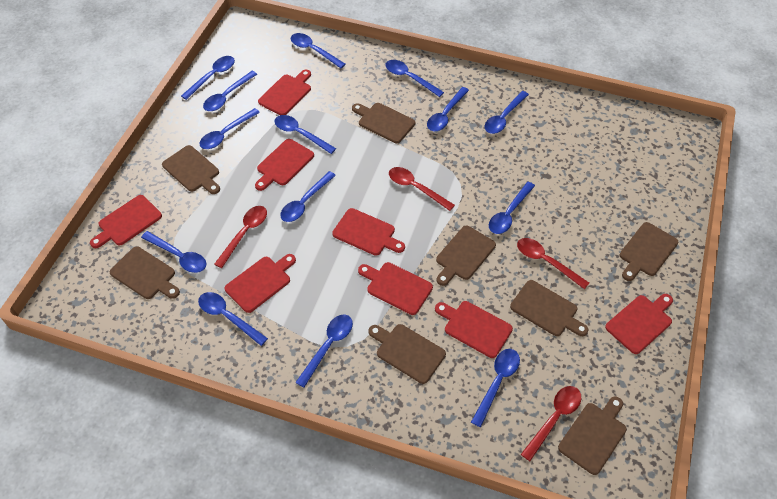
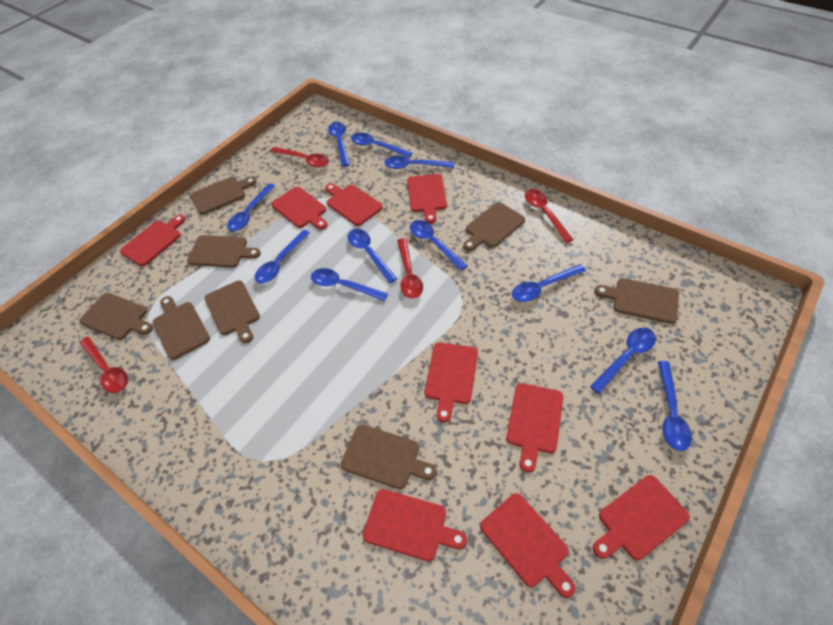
blue spoon: 14 -> 11
red cutting board: 8 -> 9

